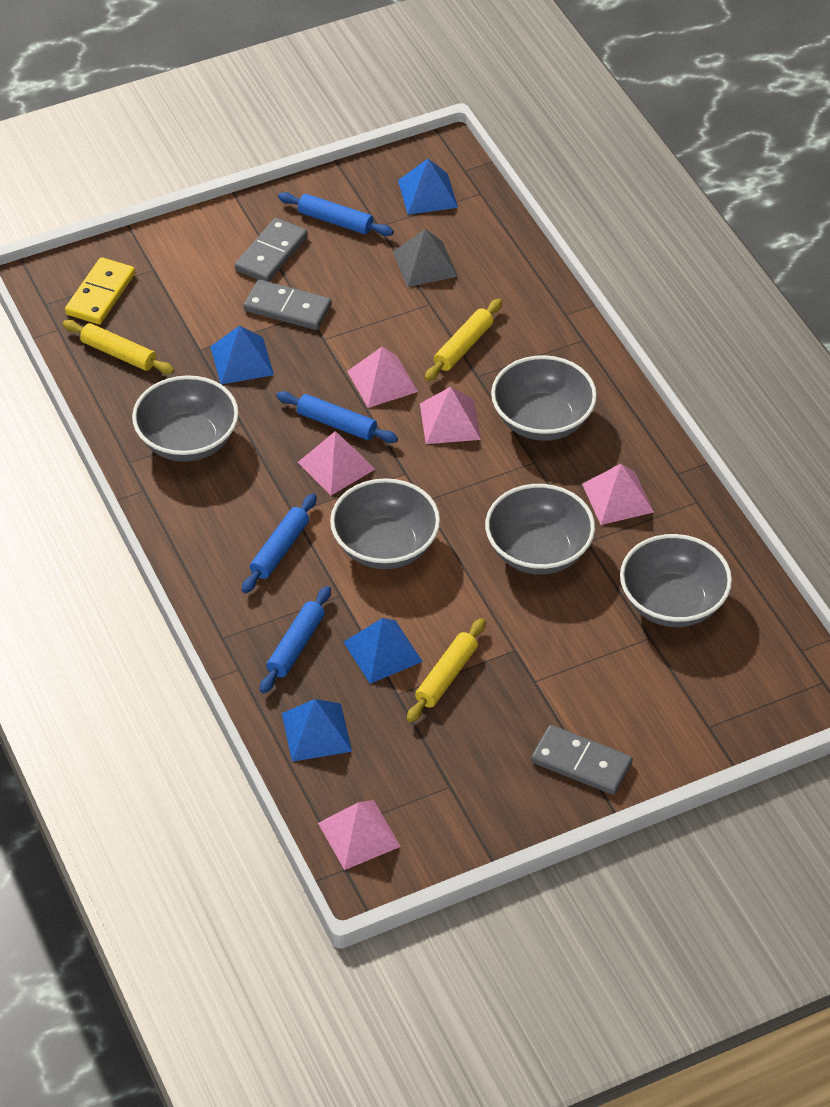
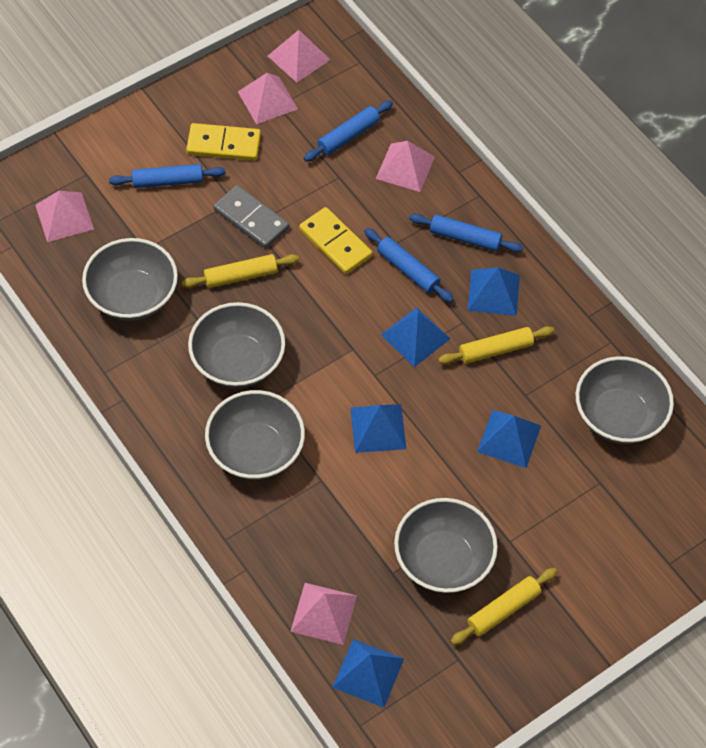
blue pyramid: 4 -> 5
grey domino: 3 -> 1
grey pyramid: 1 -> 0
yellow domino: 1 -> 2

